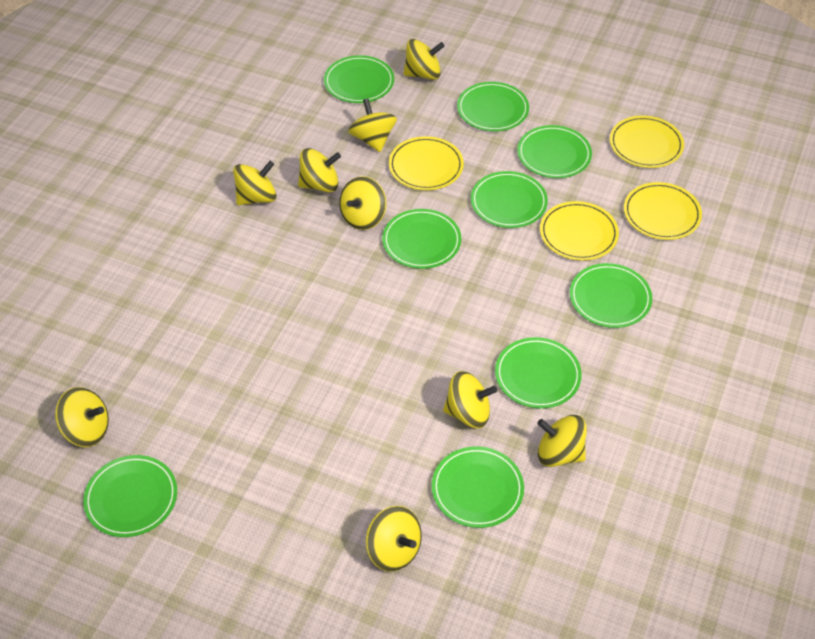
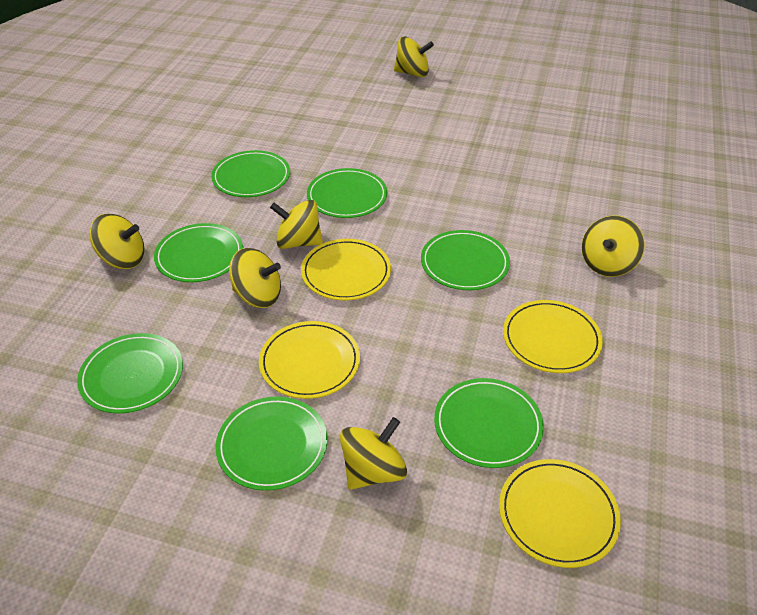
green plate: 9 -> 7
yellow spinning top: 9 -> 6

